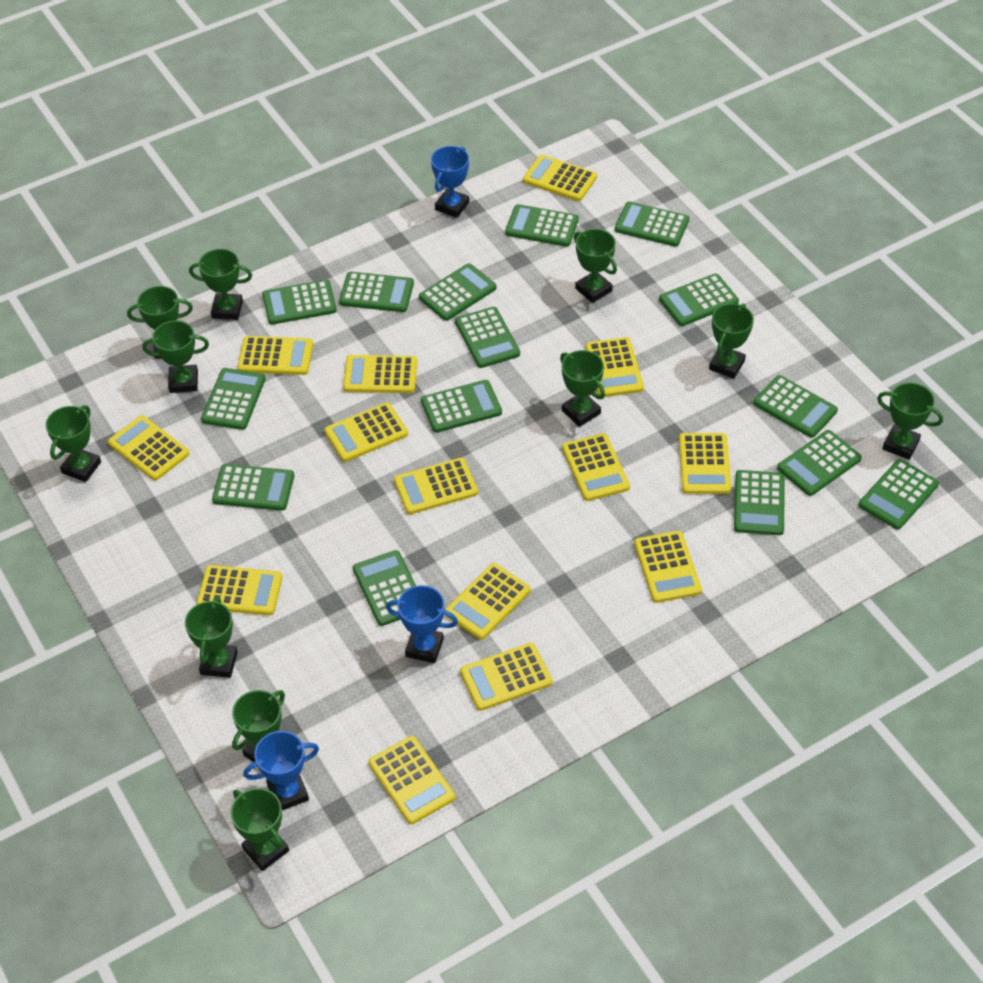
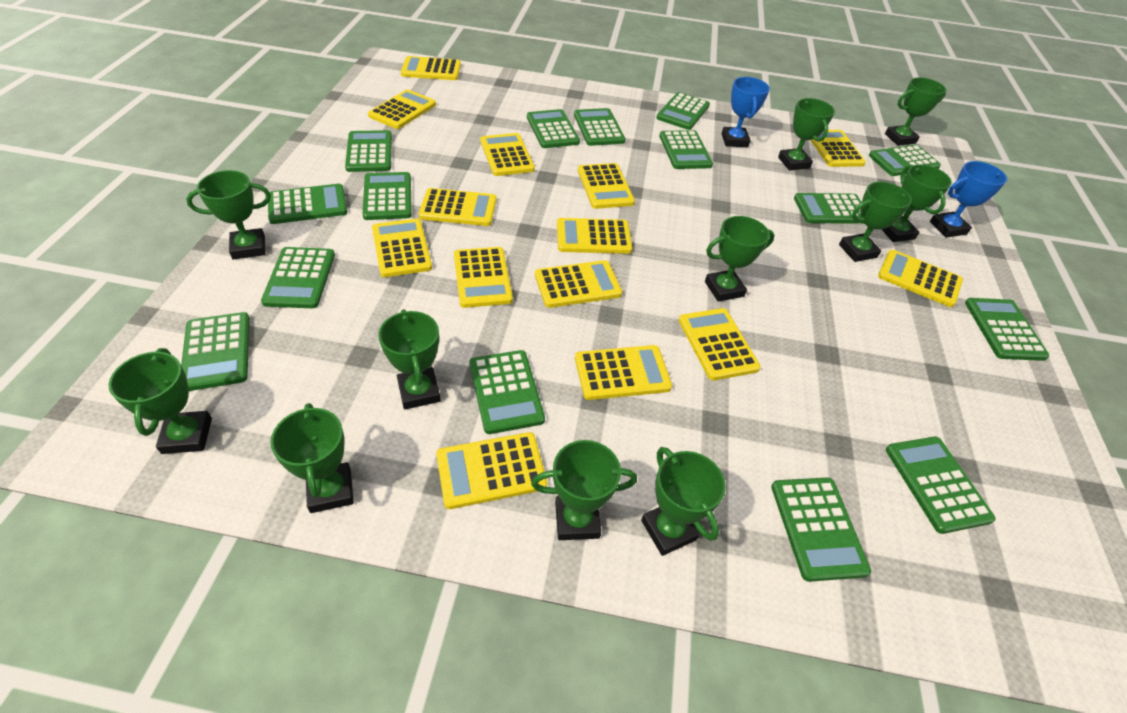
blue trophy: 3 -> 2

